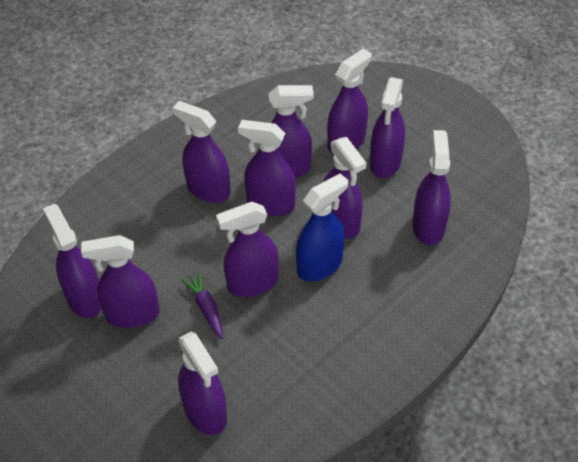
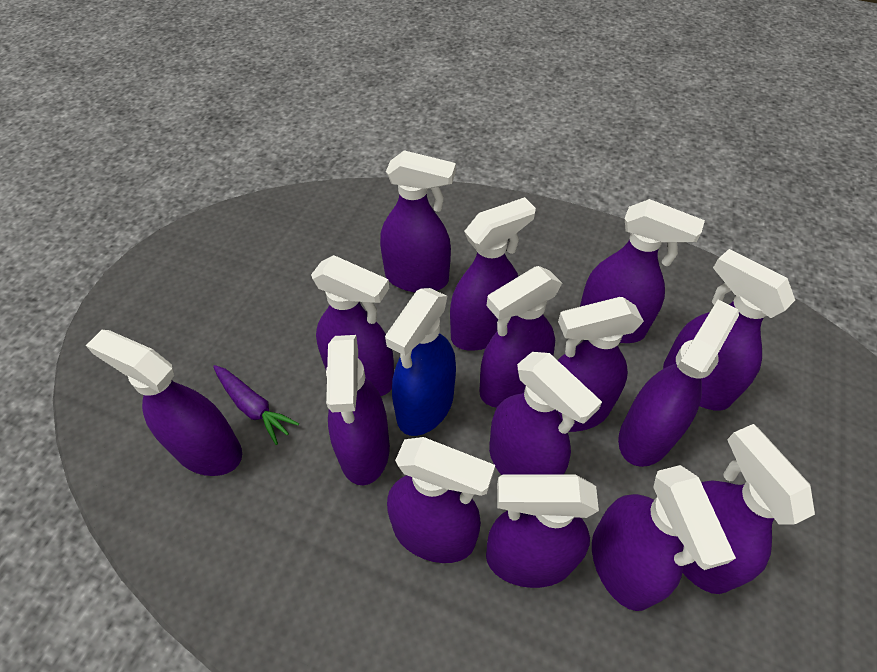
purple spray bottle: 11 -> 15

